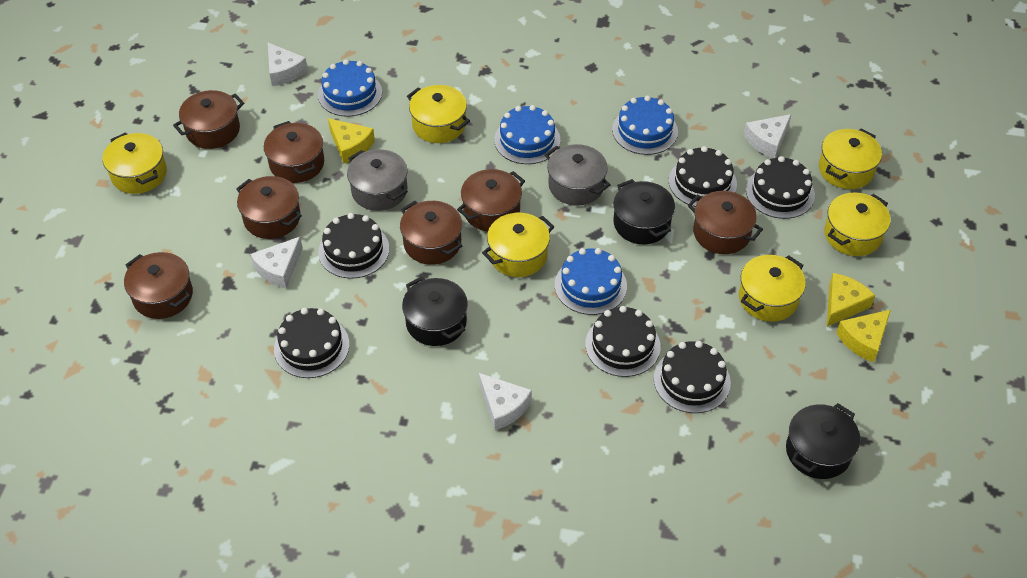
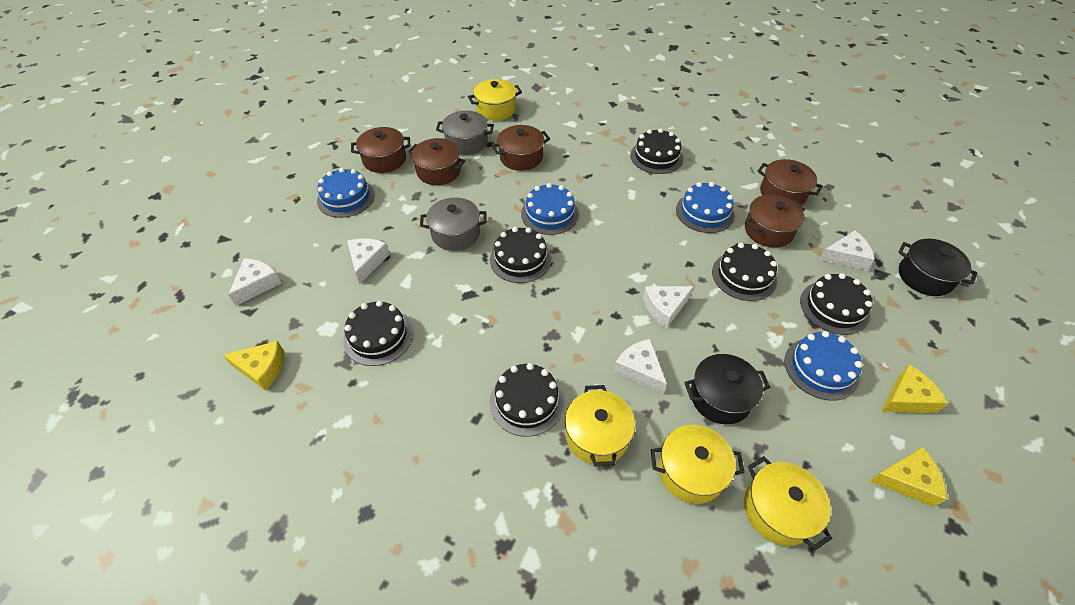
black pot: 3 -> 2
brown pot: 7 -> 5
white cheese: 4 -> 5
yellow pot: 6 -> 4

